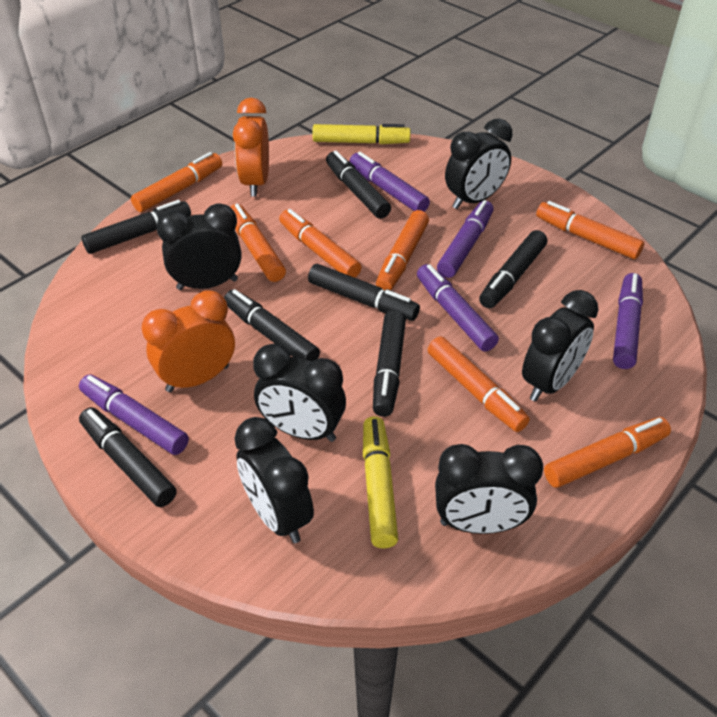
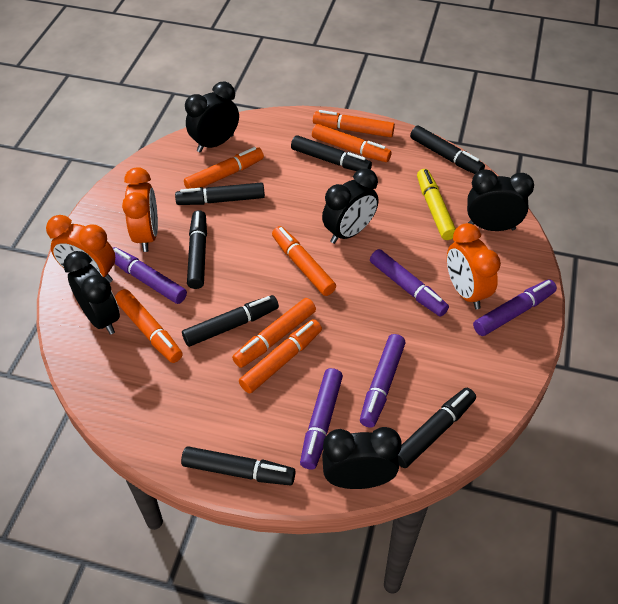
black clock: 6 -> 5
orange clock: 2 -> 3
yellow marker: 2 -> 1

